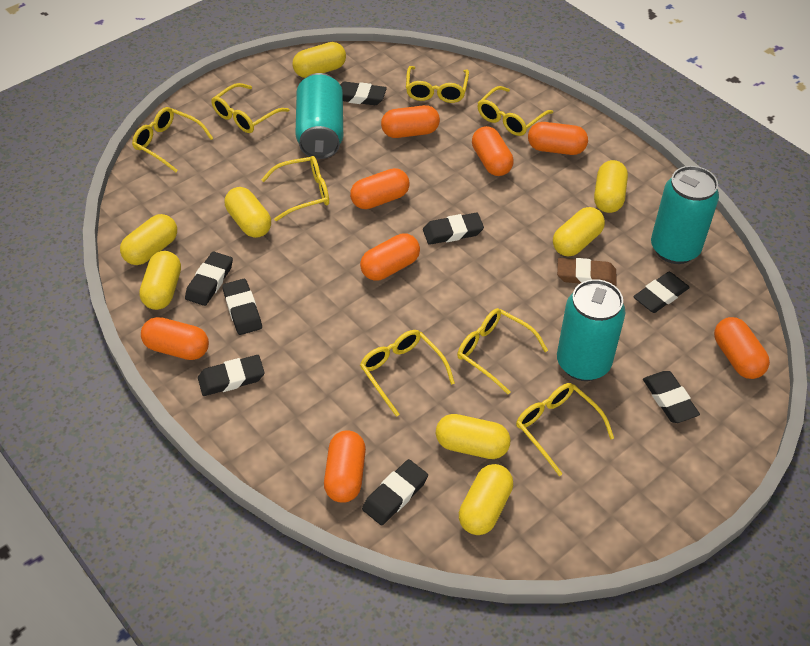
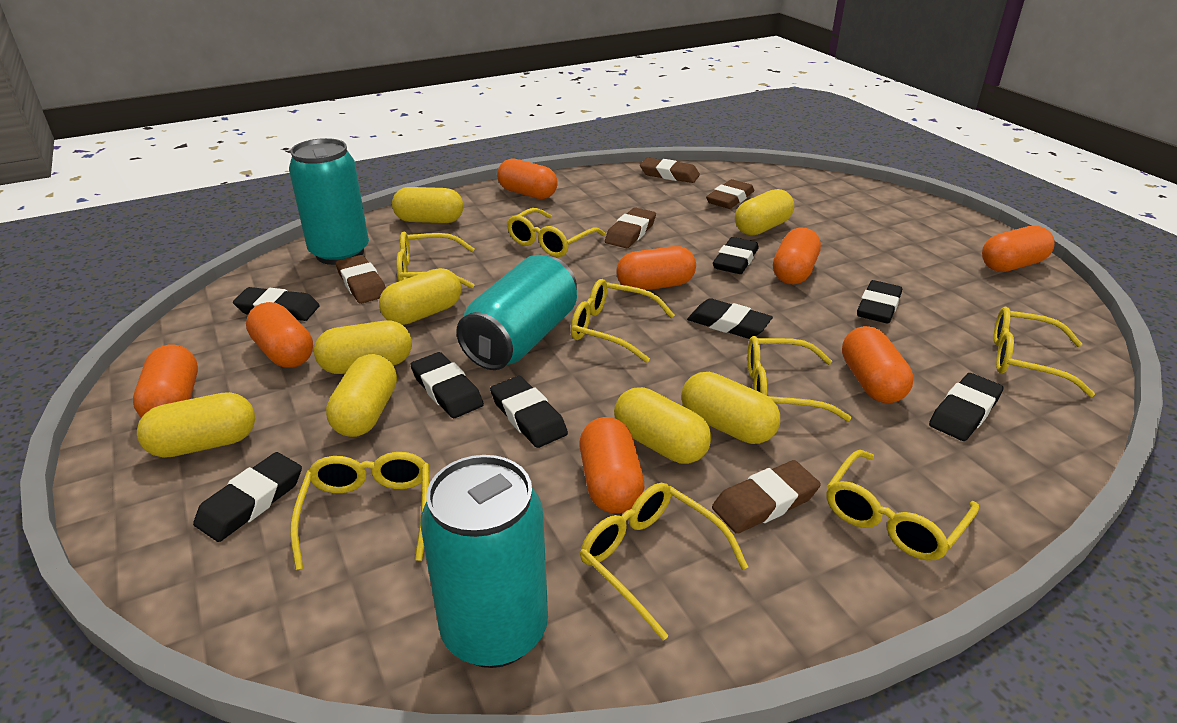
brown eraser: 1 -> 5

